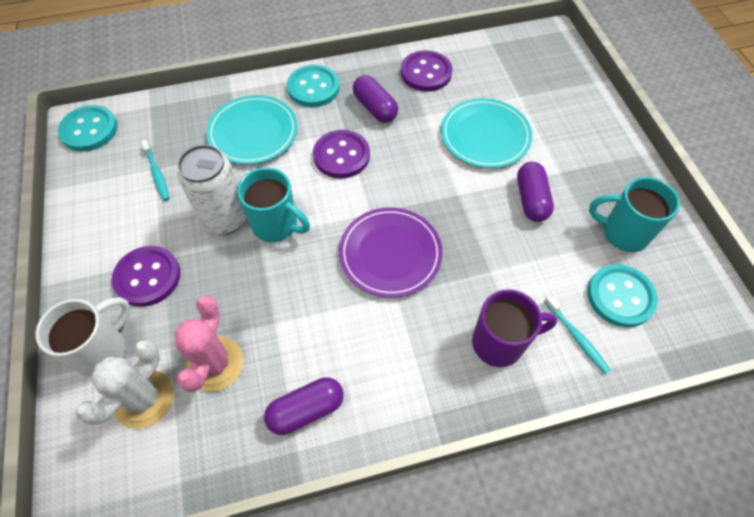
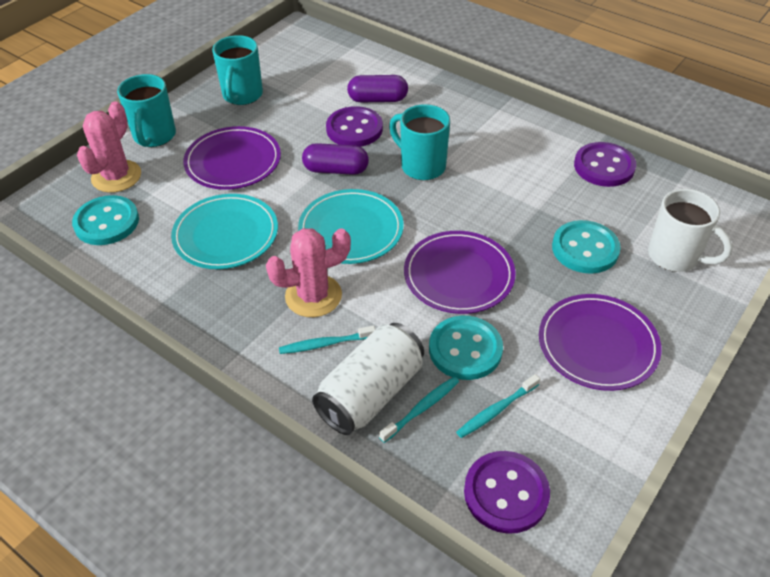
pink cactus: 1 -> 2
purple capsule: 3 -> 2
purple mug: 1 -> 0
purple plate: 1 -> 3
turquoise mug: 2 -> 3
turquoise toothbrush: 2 -> 3
white cactus: 1 -> 0

